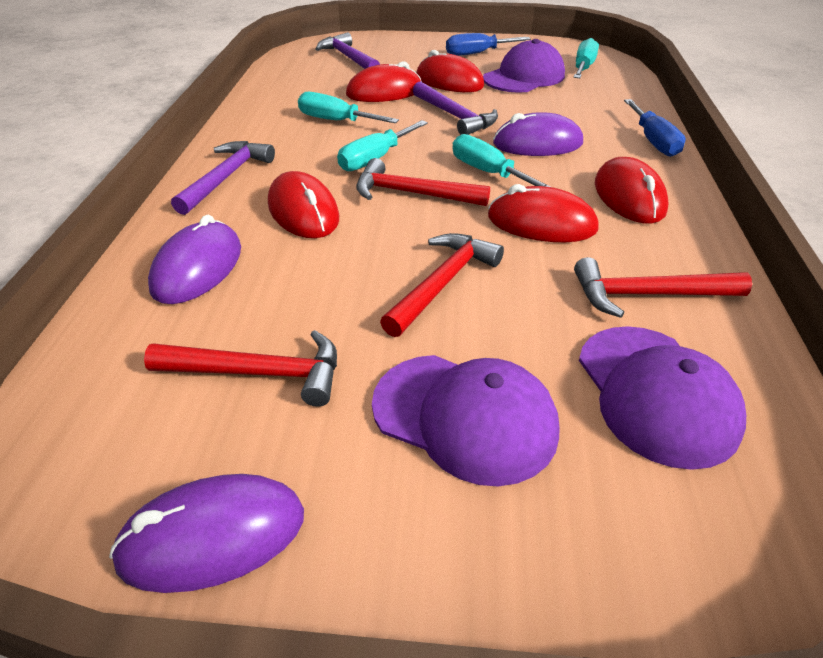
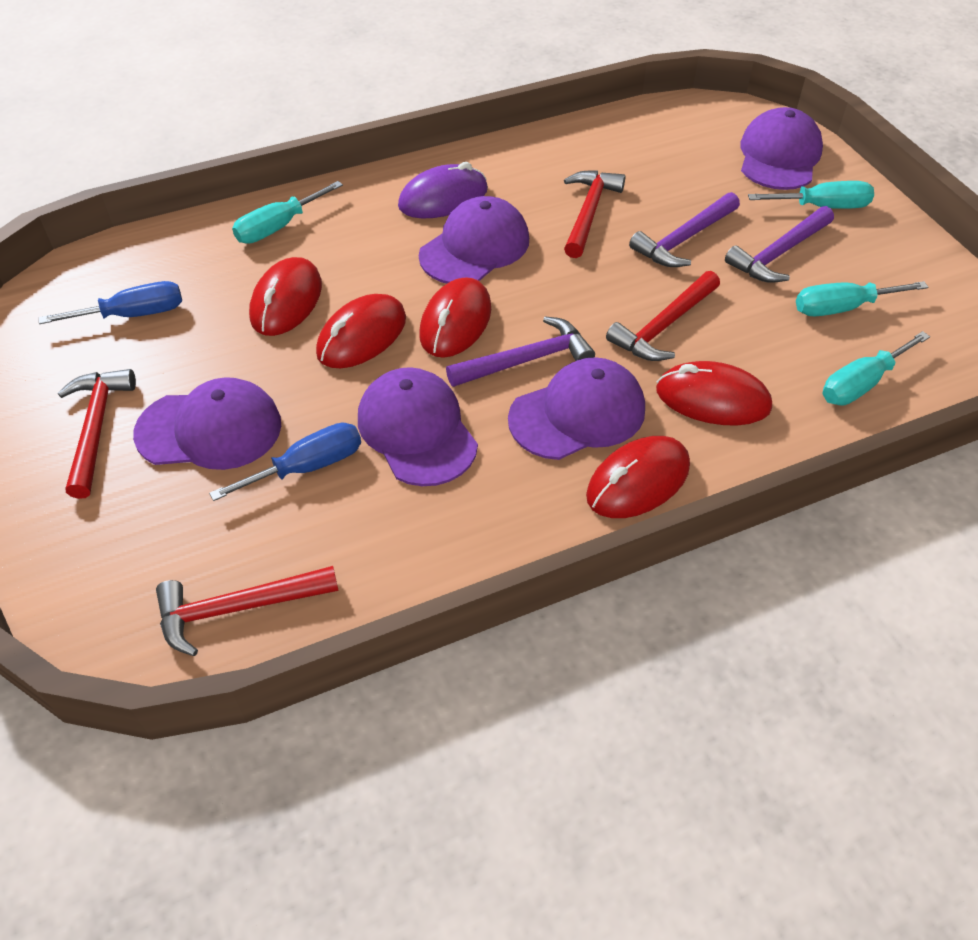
purple cap: 3 -> 5
purple mouse: 3 -> 1

